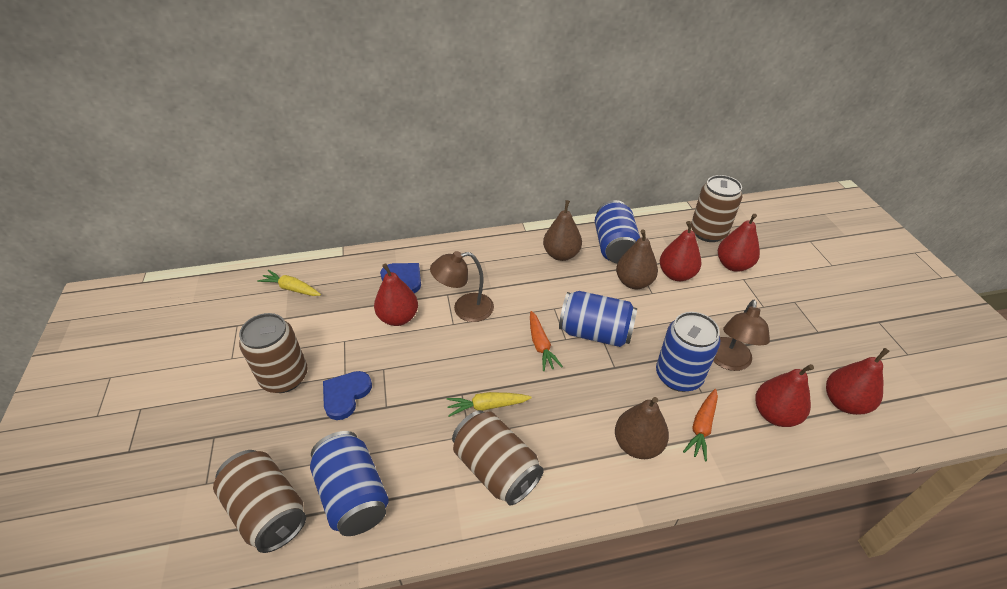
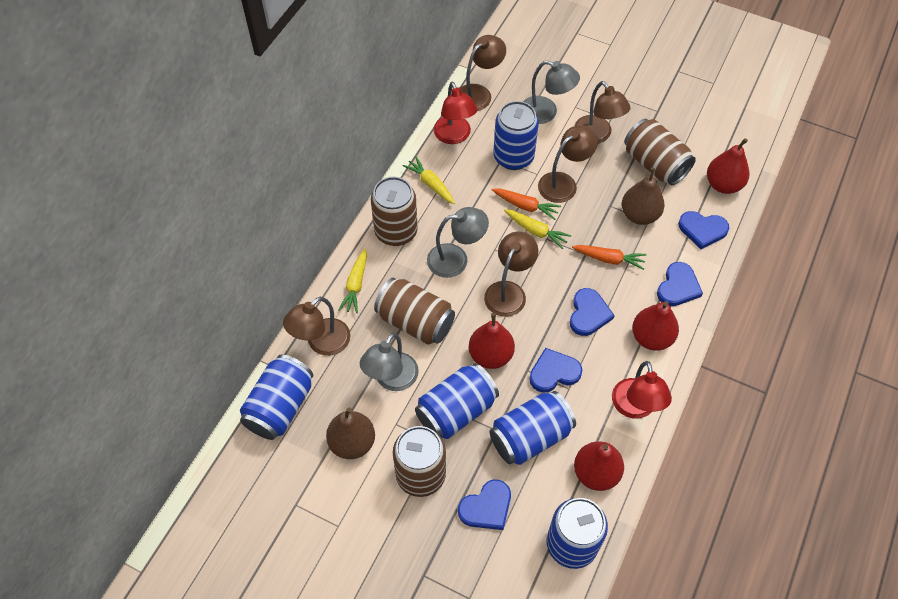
blue can: 4 -> 5
blue heart: 2 -> 5
brown lamp: 2 -> 5
brown pear: 3 -> 2
grey lamp: 0 -> 3
red lamp: 0 -> 2
red pear: 5 -> 4
yellow carrot: 2 -> 3

